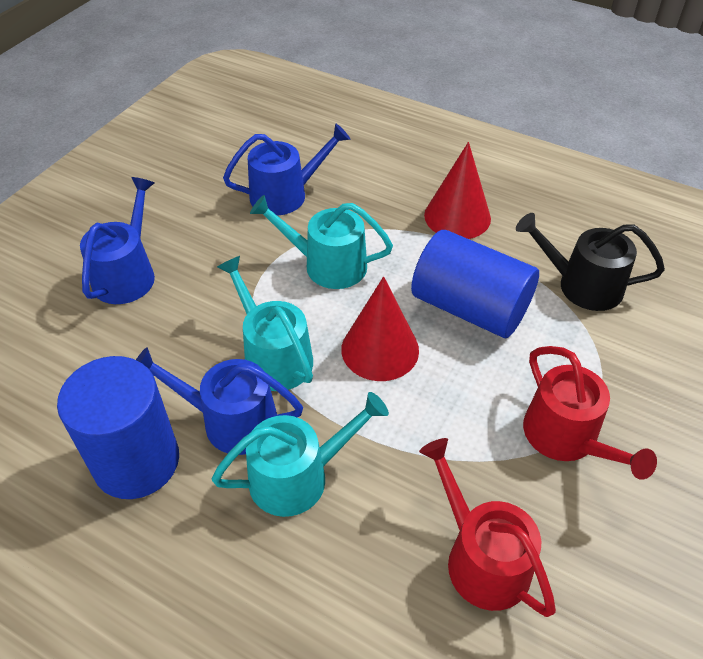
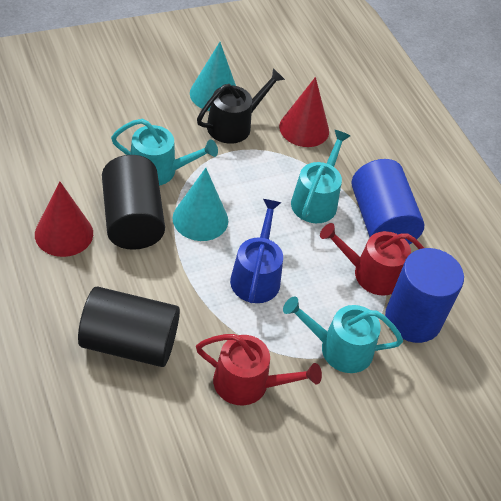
black cylinder: 0 -> 2
blue watering can: 3 -> 1
turquoise cone: 0 -> 2

